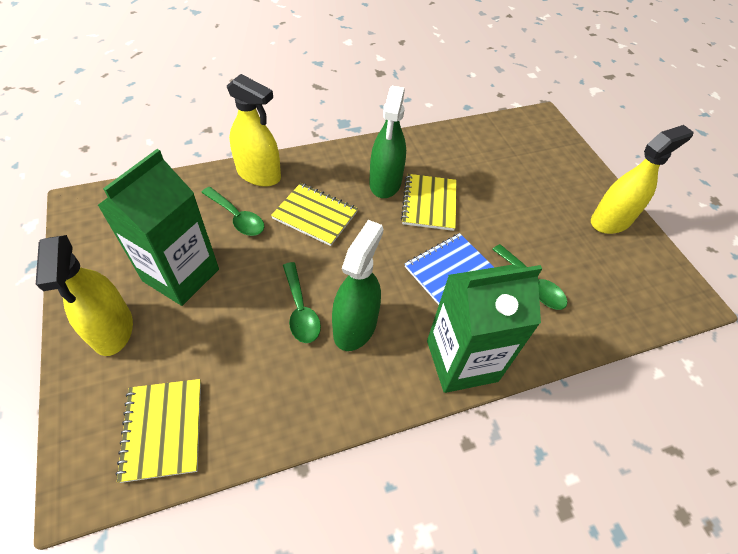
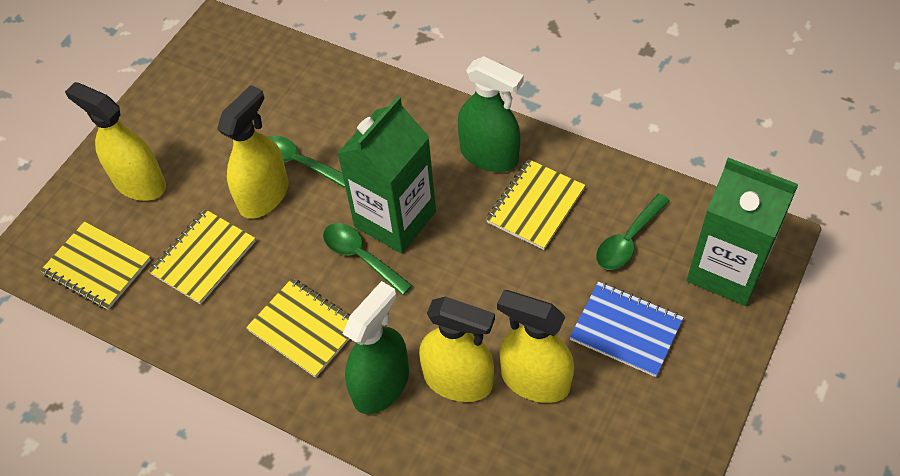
yellow notebook: 3 -> 4
yellow spray bottle: 3 -> 4

